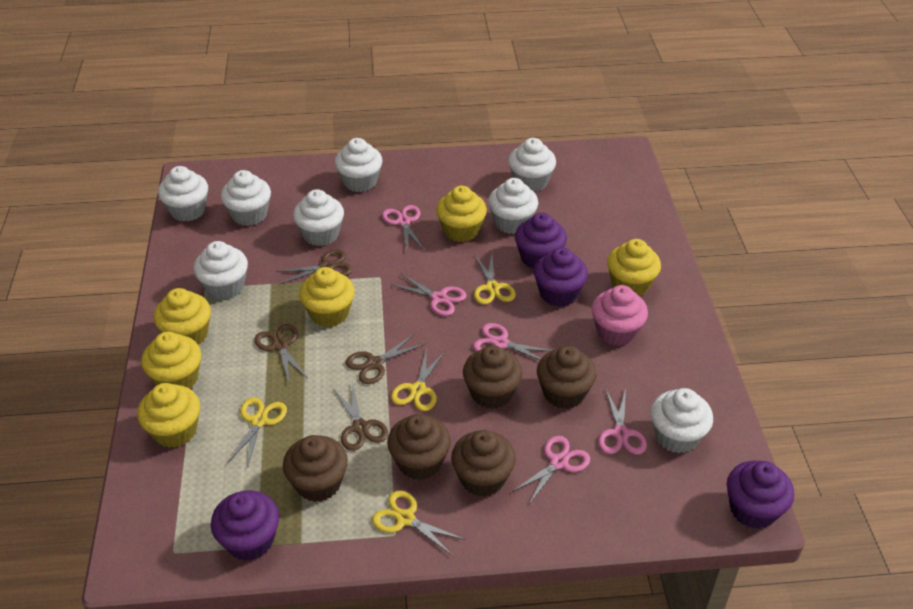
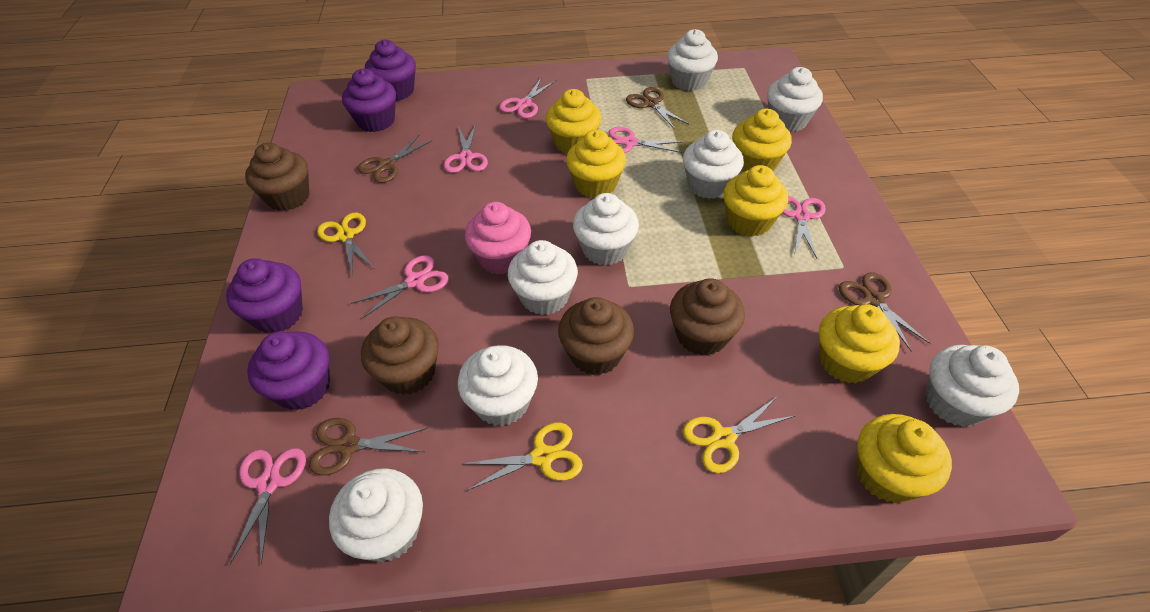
brown cupcake: 5 -> 4
pink scissors: 5 -> 6
yellow scissors: 4 -> 3

